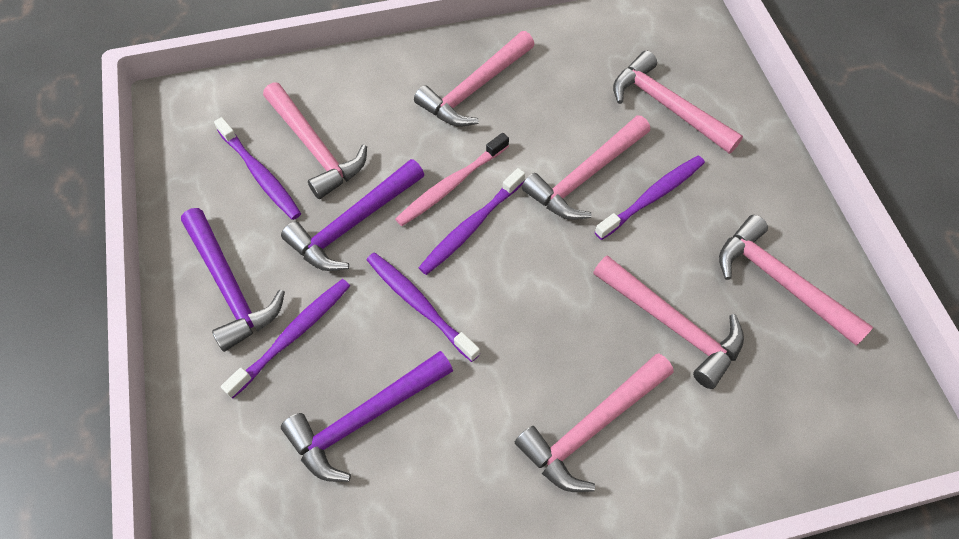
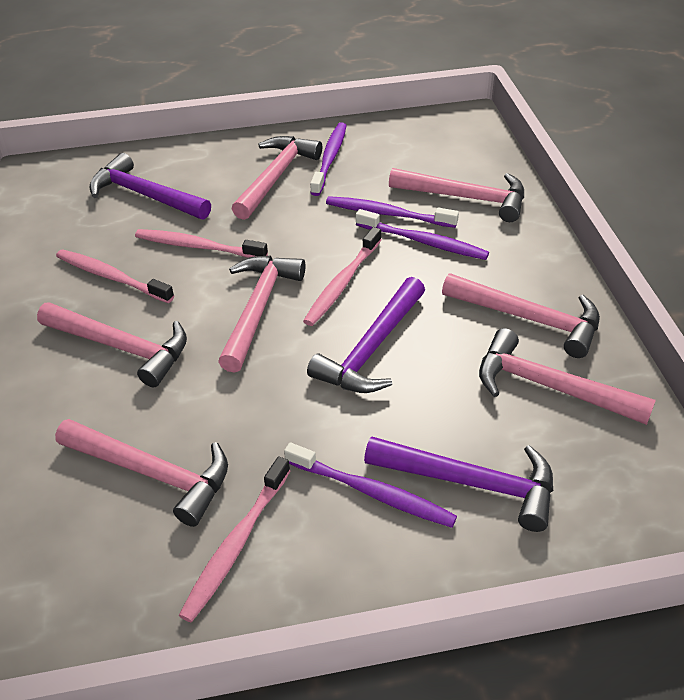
pink toothbrush: 1 -> 4
purple toothbrush: 5 -> 4

